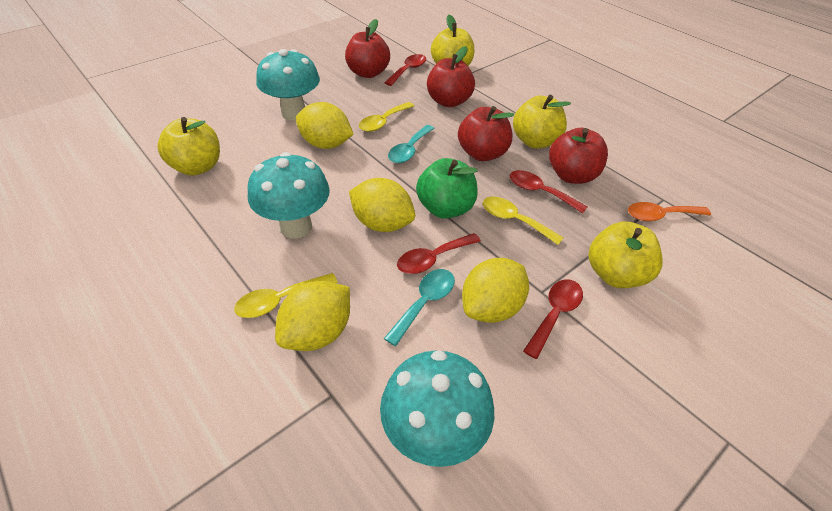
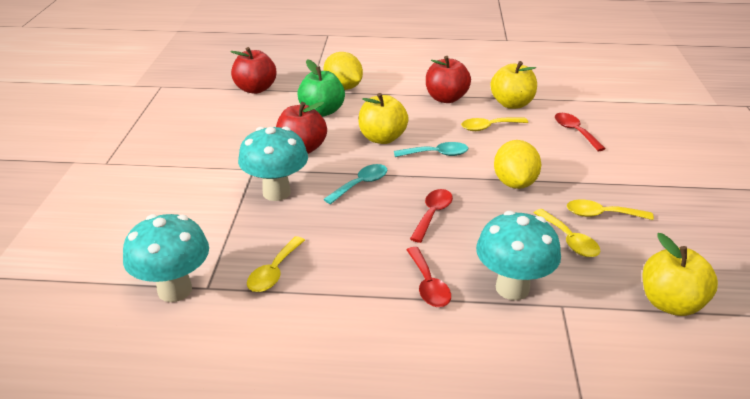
orange spoon: 1 -> 0
red apple: 4 -> 3
red spoon: 4 -> 3
yellow apple: 4 -> 3
yellow lemon: 4 -> 2
yellow spoon: 3 -> 4

